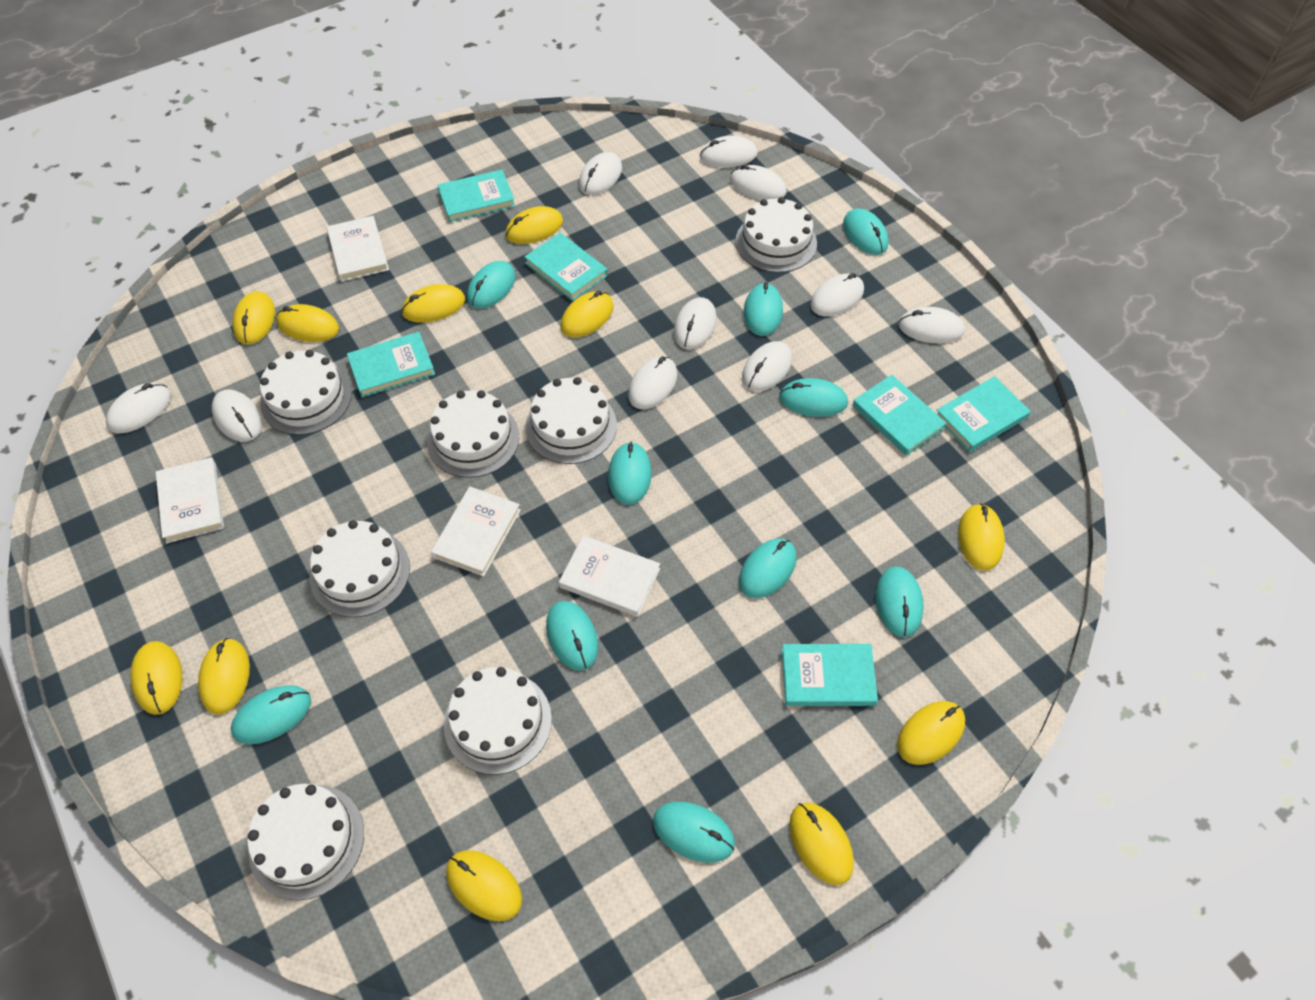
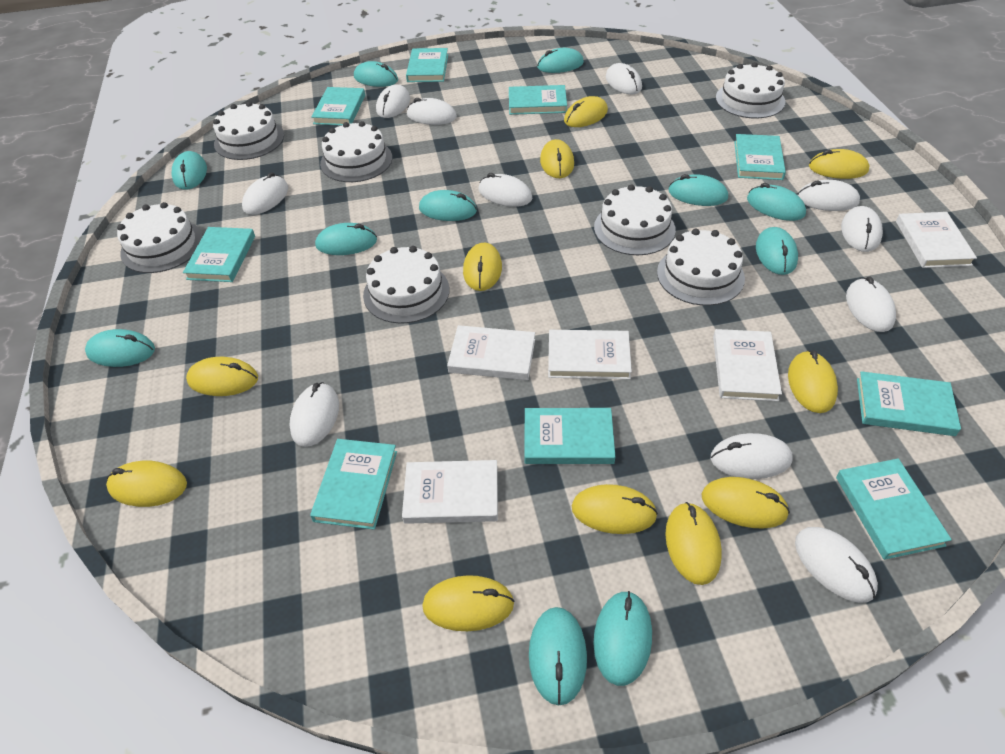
turquoise book: 6 -> 9
turquoise mouse: 10 -> 11
white book: 4 -> 5
white mouse: 10 -> 11

